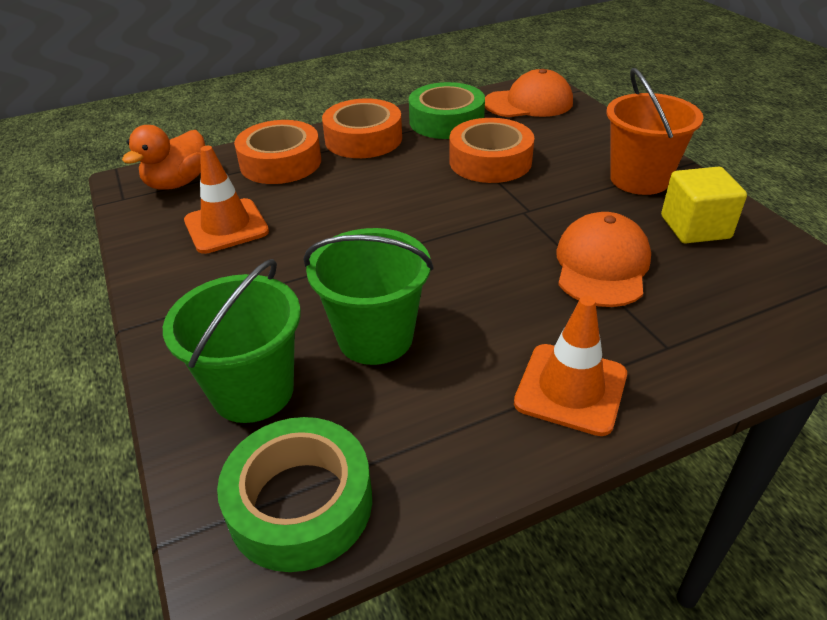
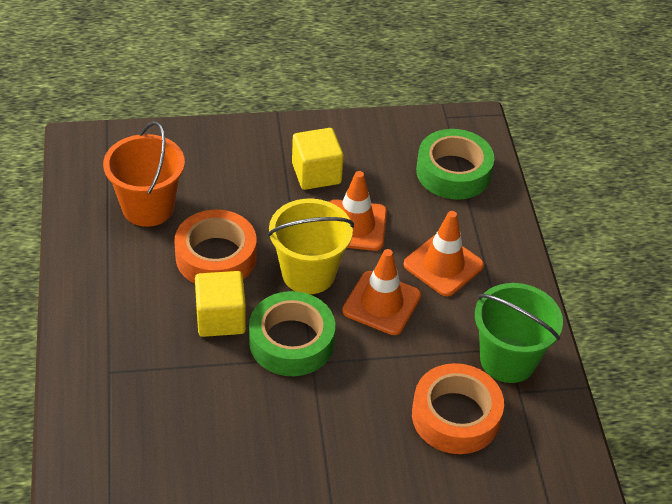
green bucket: 2 -> 1
orange cap: 2 -> 0
orange duck: 1 -> 0
orange tape: 3 -> 2
orange traffic cone: 2 -> 3
yellow bucket: 0 -> 1
yellow cube: 1 -> 2

